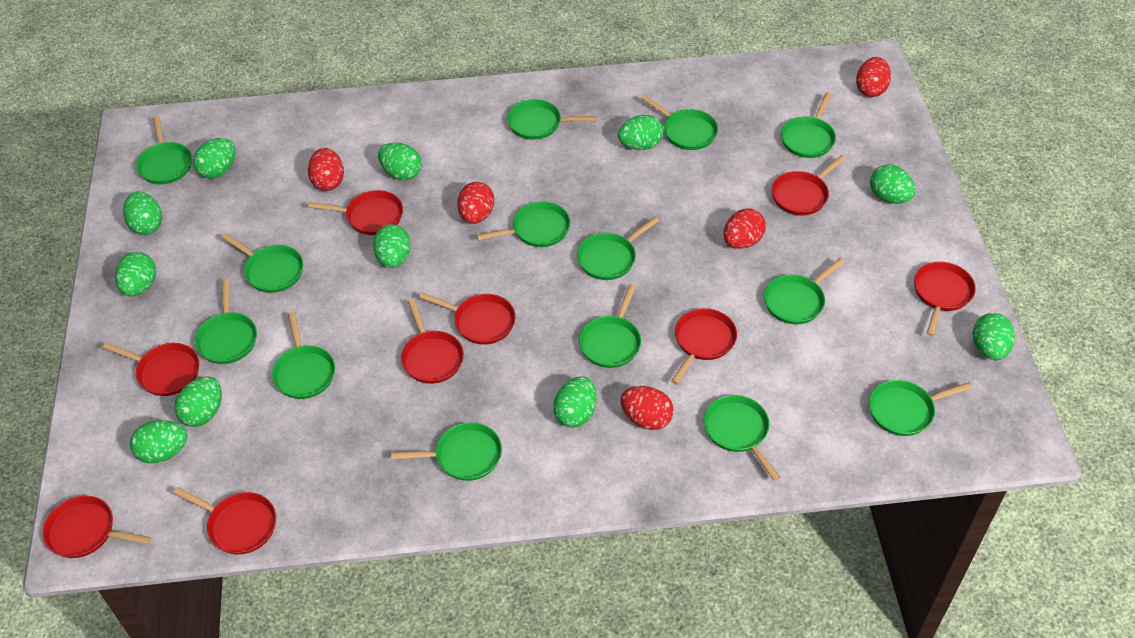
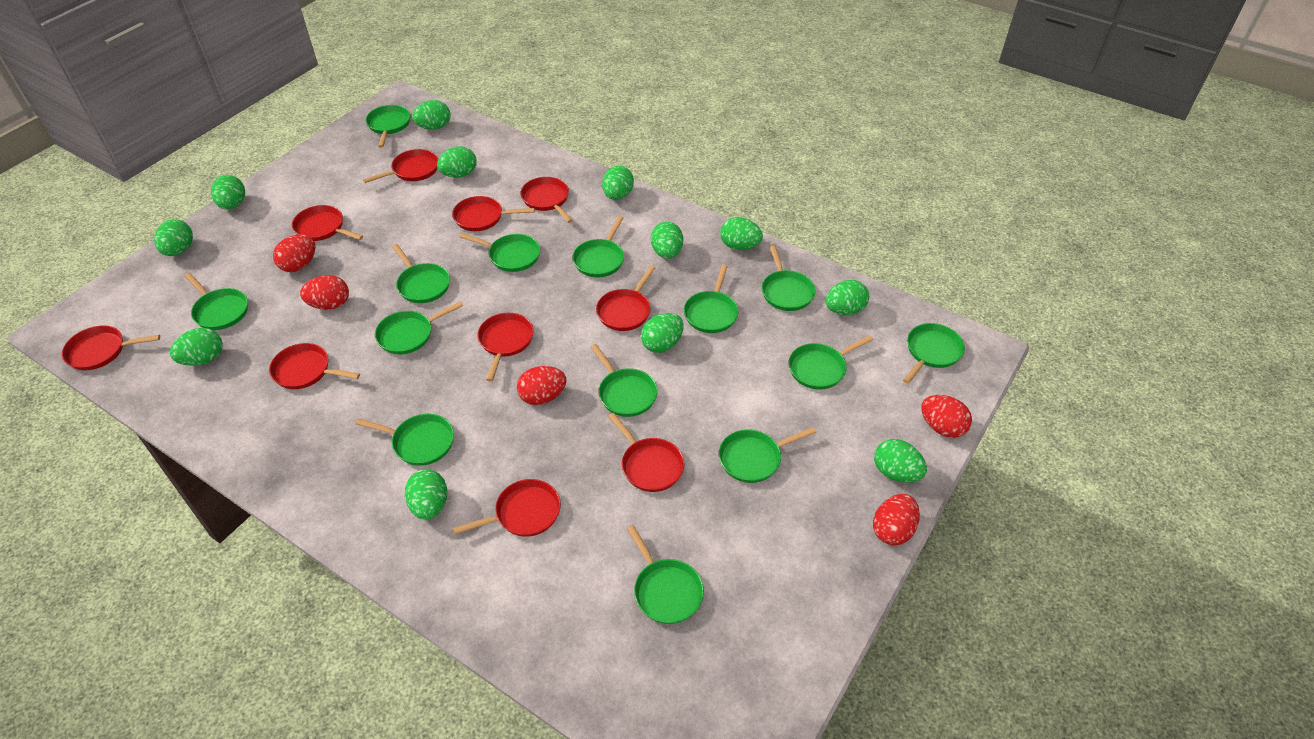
green egg: 11 -> 12
red pan: 9 -> 10

